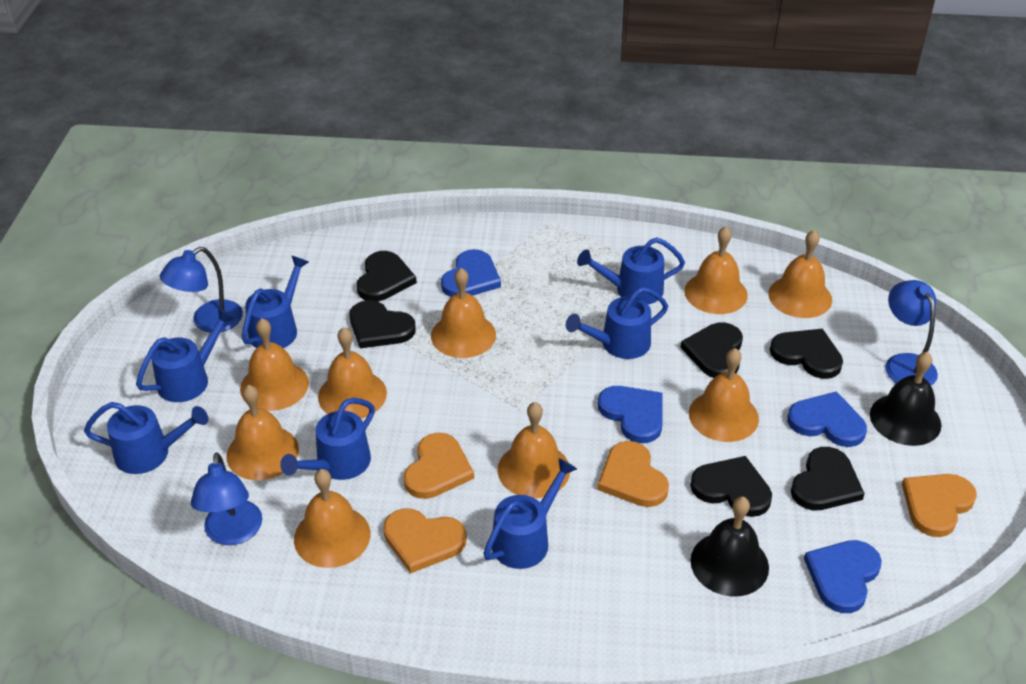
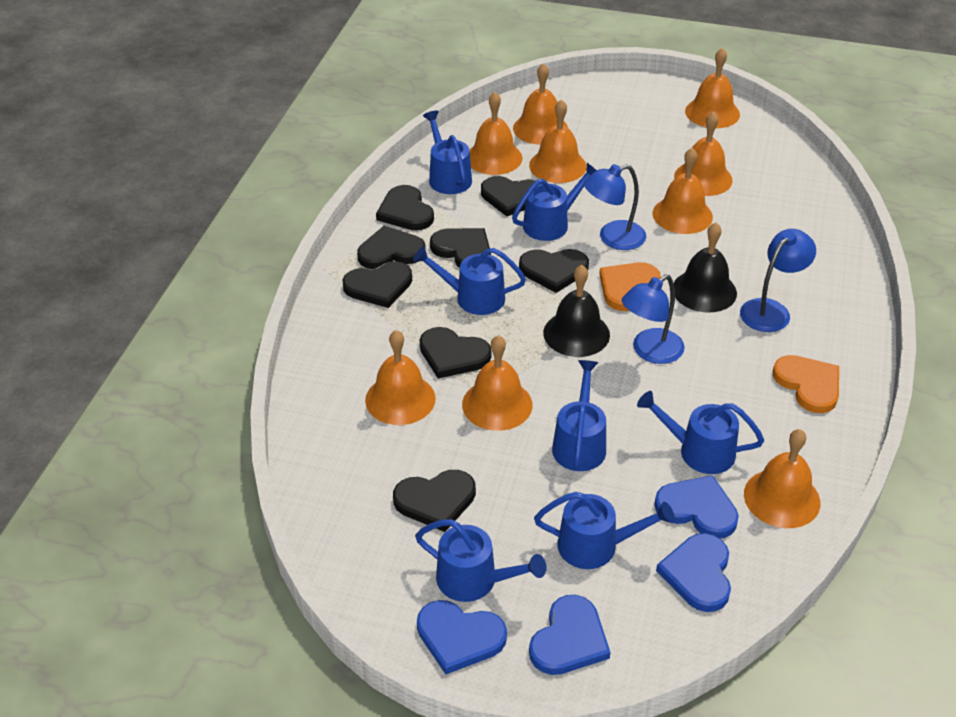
black heart: 6 -> 8
orange heart: 4 -> 2

